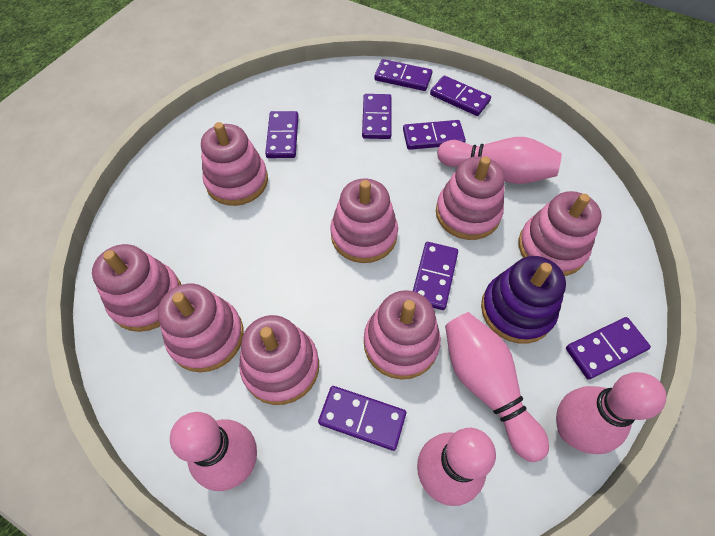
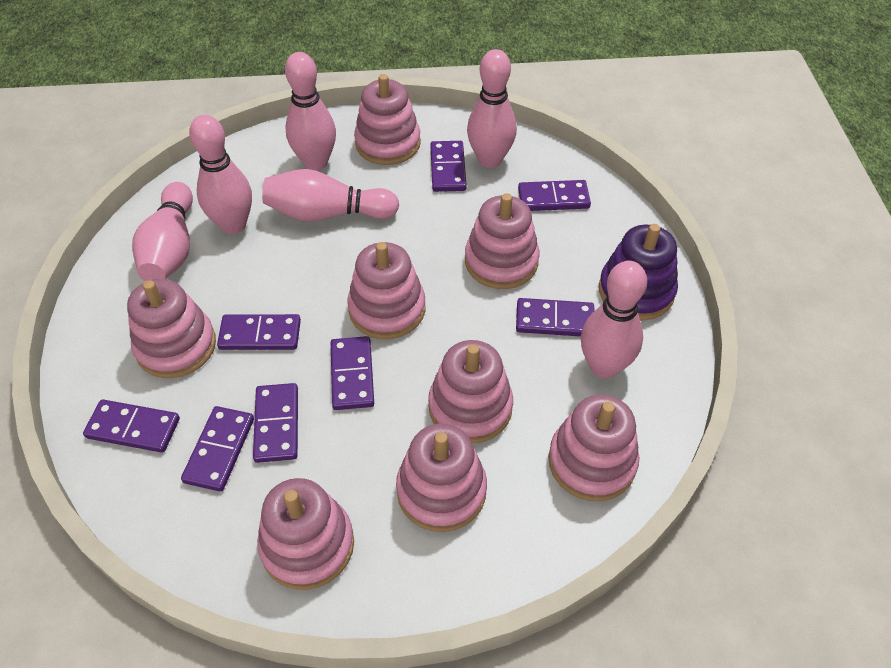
pink bowling pin: 5 -> 6

